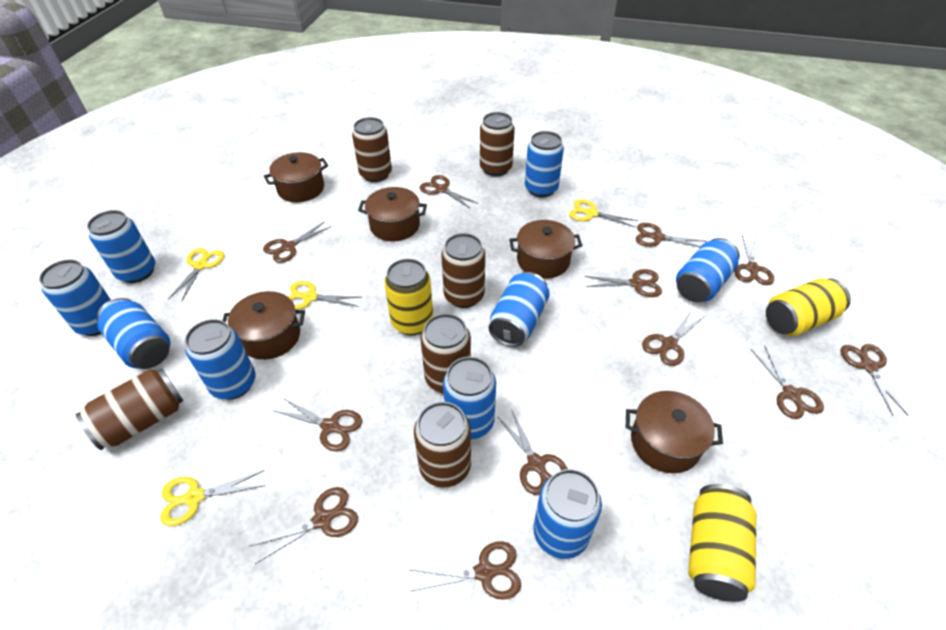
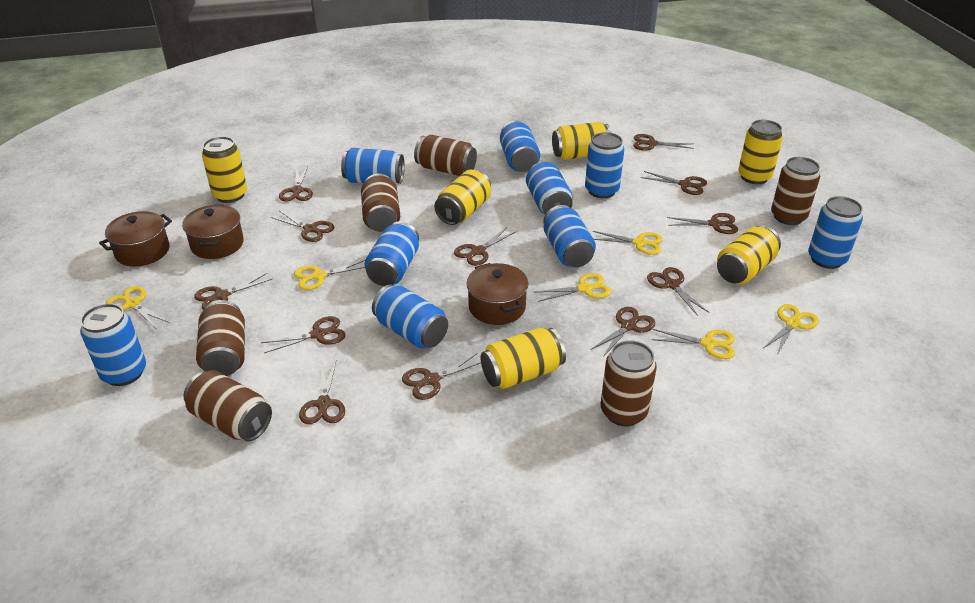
brown pot: 5 -> 3
yellow can: 3 -> 6
yellow scissors: 4 -> 6

